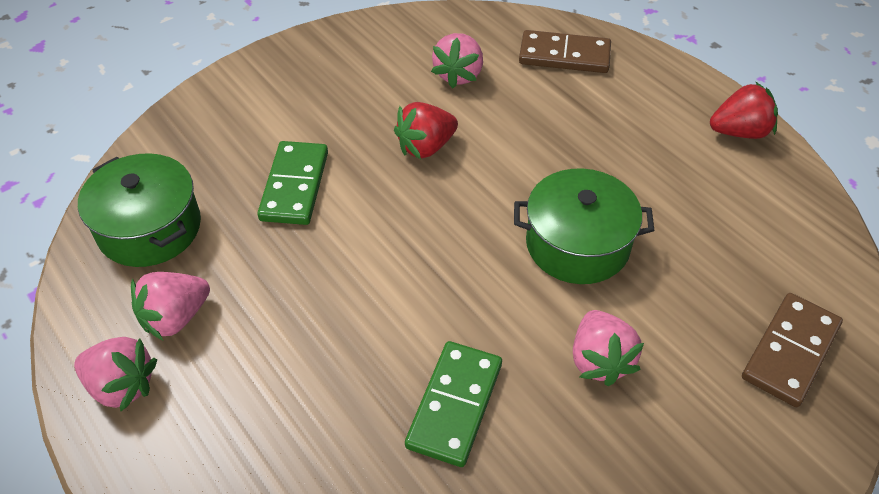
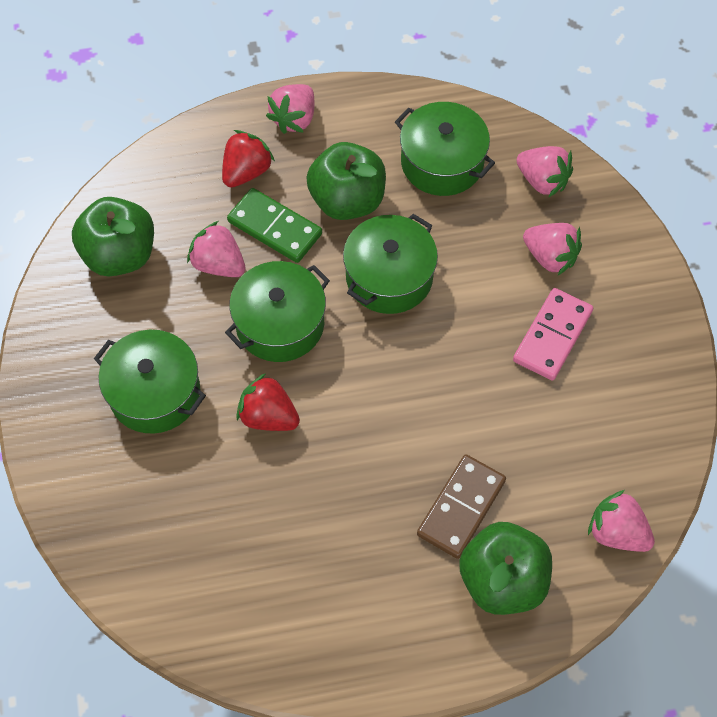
brown domino: 2 -> 1
green apple: 0 -> 3
green domino: 2 -> 1
green pot: 2 -> 4
pink domino: 0 -> 1
pink strawberry: 4 -> 5

